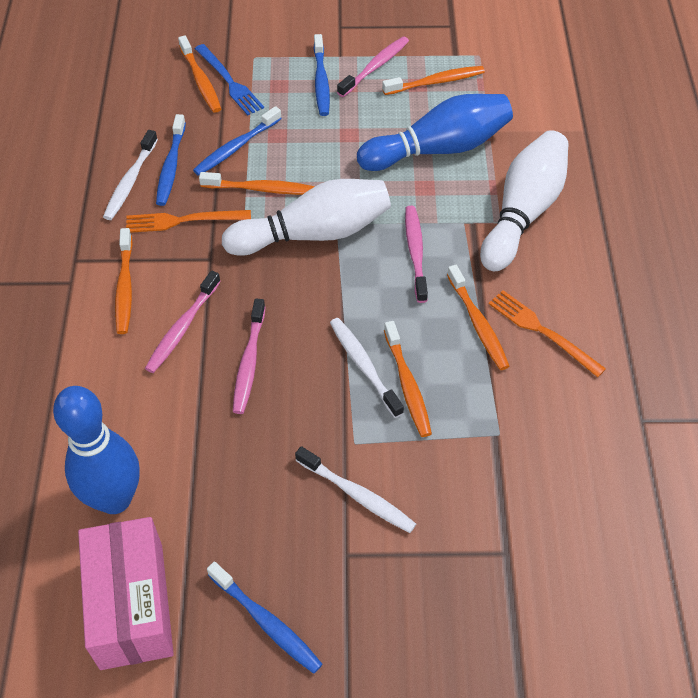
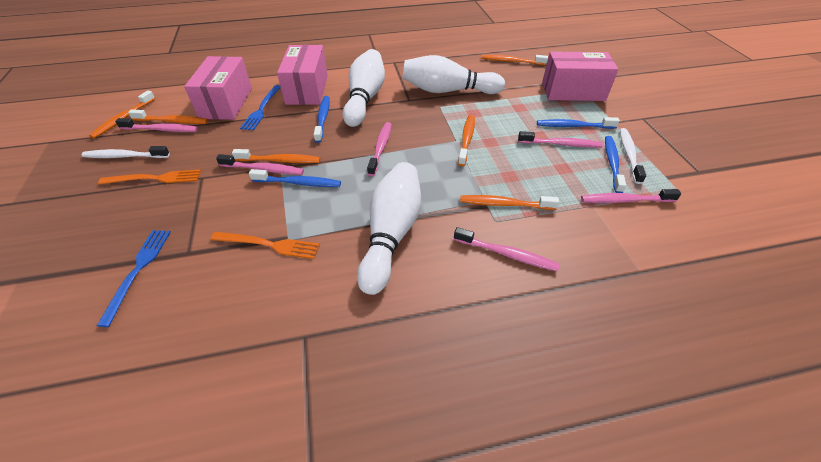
blue bowling pin: 2 -> 0
blue fork: 1 -> 2
pink box: 1 -> 3
pink toothbrush: 4 -> 6
white bowling pin: 2 -> 3
white toothbrush: 3 -> 2

